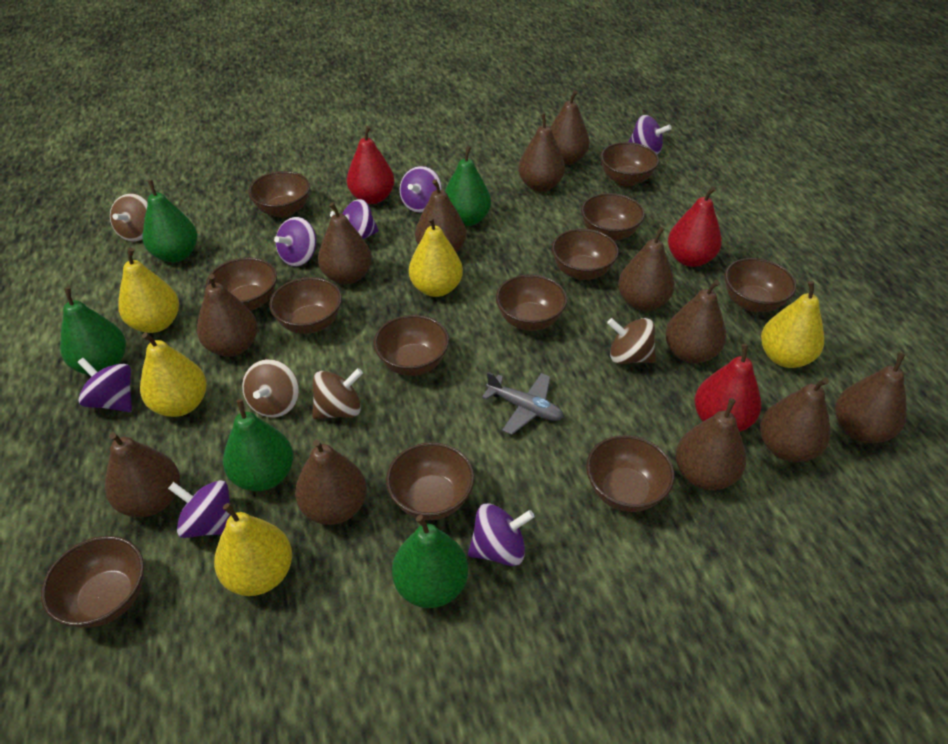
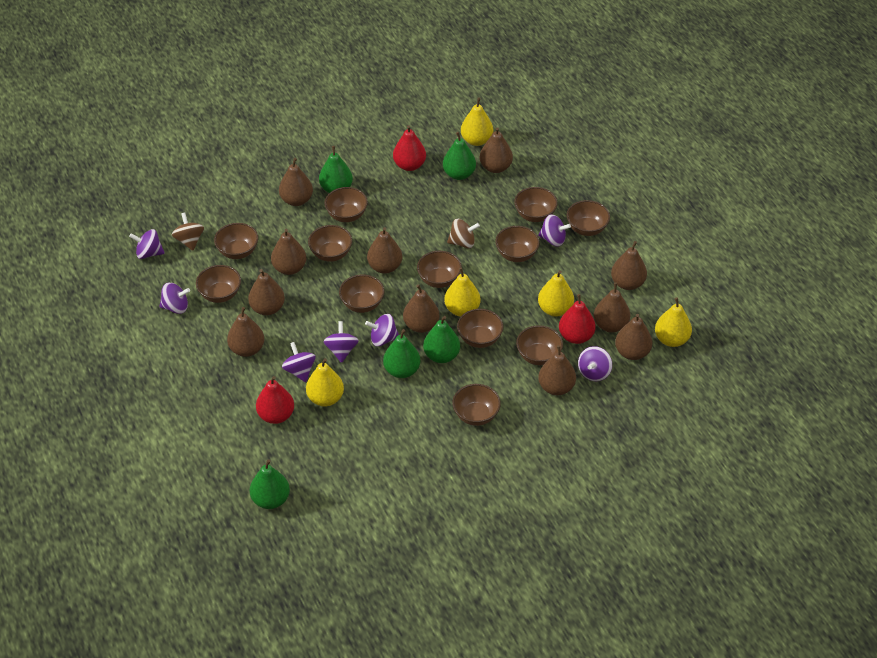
brown pear: 12 -> 11
brown spinning top: 4 -> 2
grey plane: 1 -> 0

